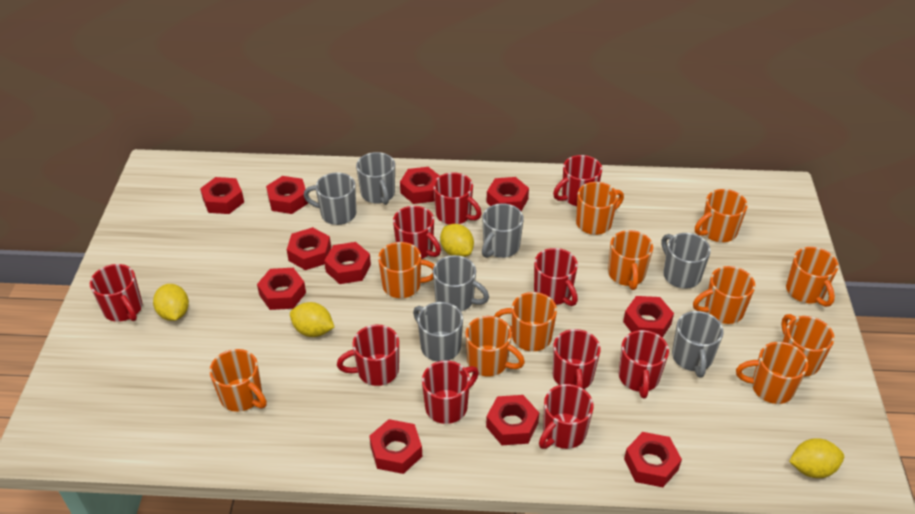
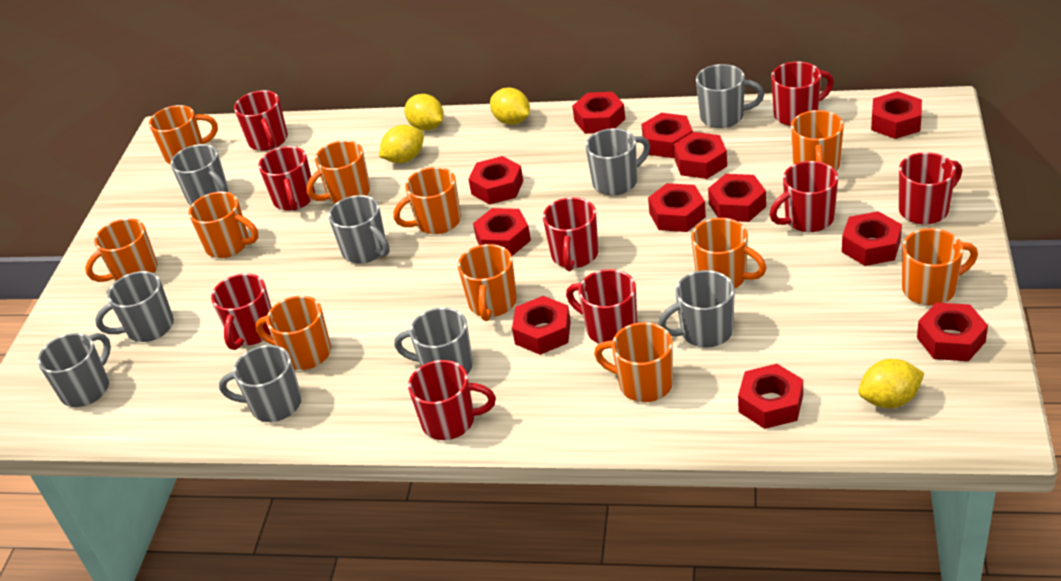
grey mug: 7 -> 9
red mug: 10 -> 9
red nut: 11 -> 12

